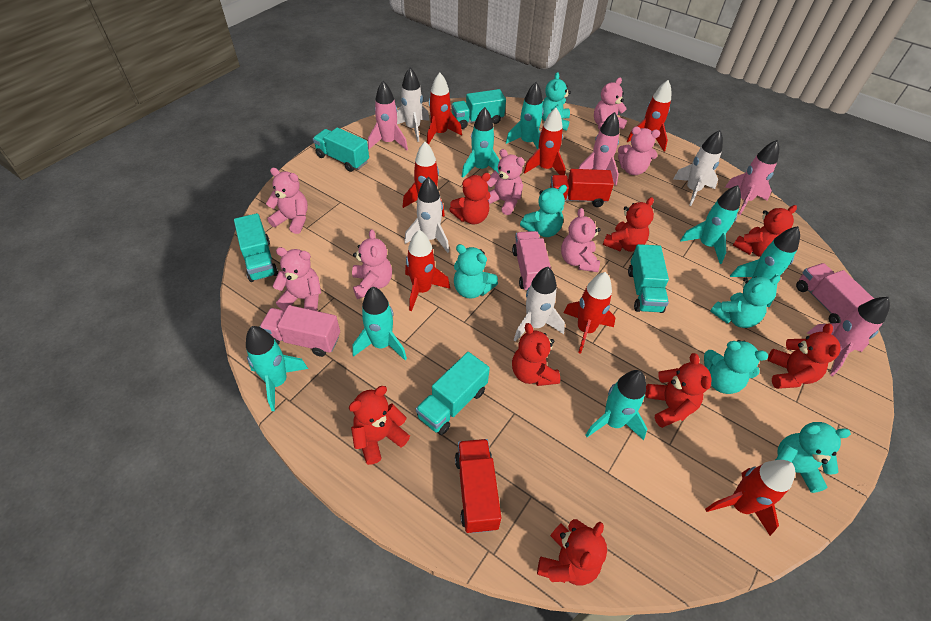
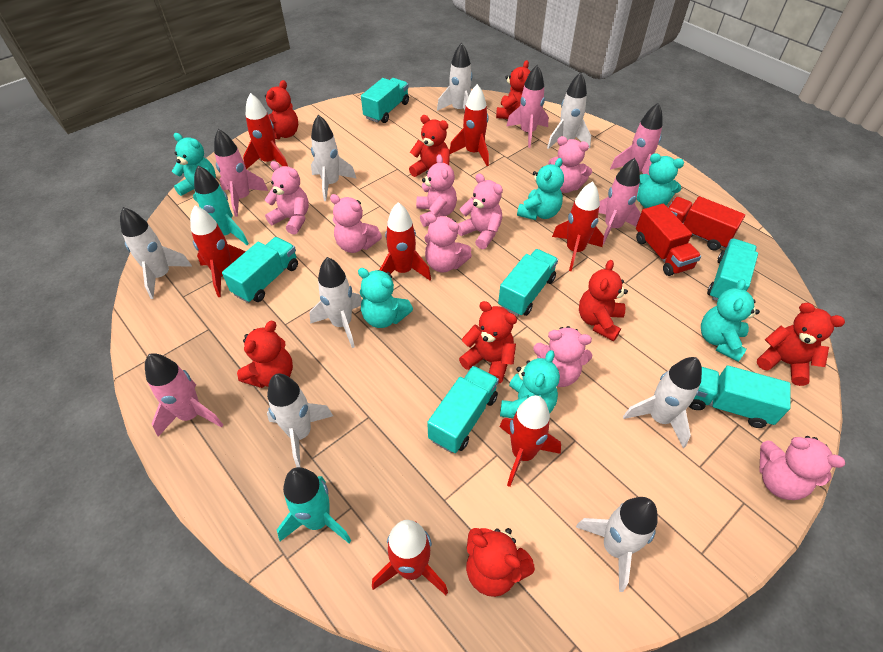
pink rocket: 4 -> 5
pink teddy bear: 7 -> 8
pink truck: 3 -> 0
turquoise rocket: 7 -> 2
turquoise truck: 5 -> 6
white rocket: 4 -> 8

